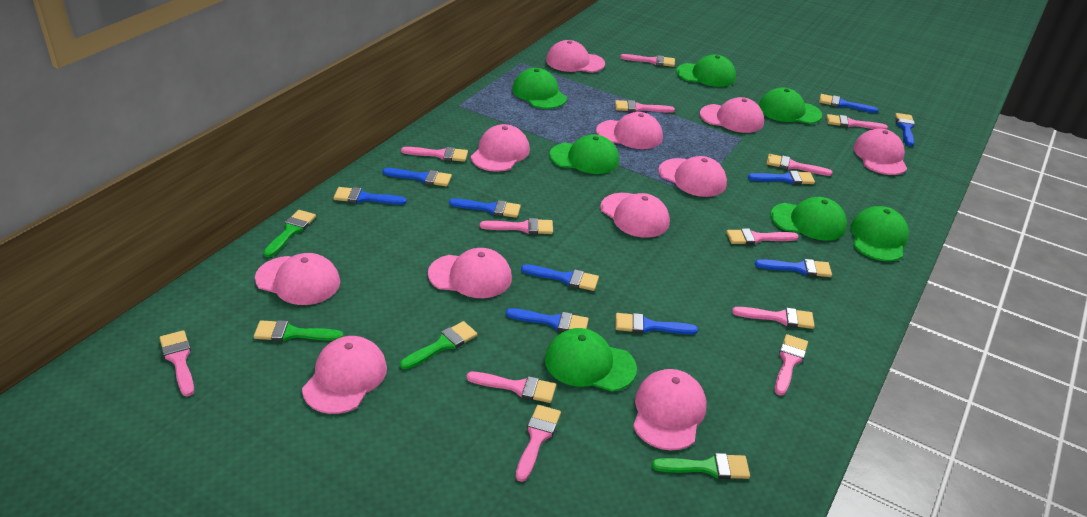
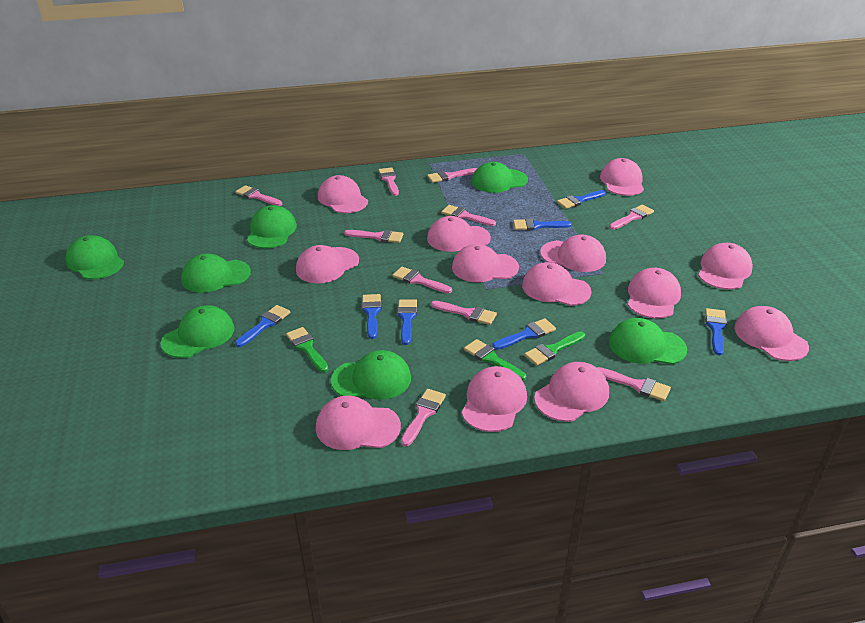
blue brush: 10 -> 7
green brush: 4 -> 3
pink brush: 12 -> 10
pink cap: 11 -> 13

